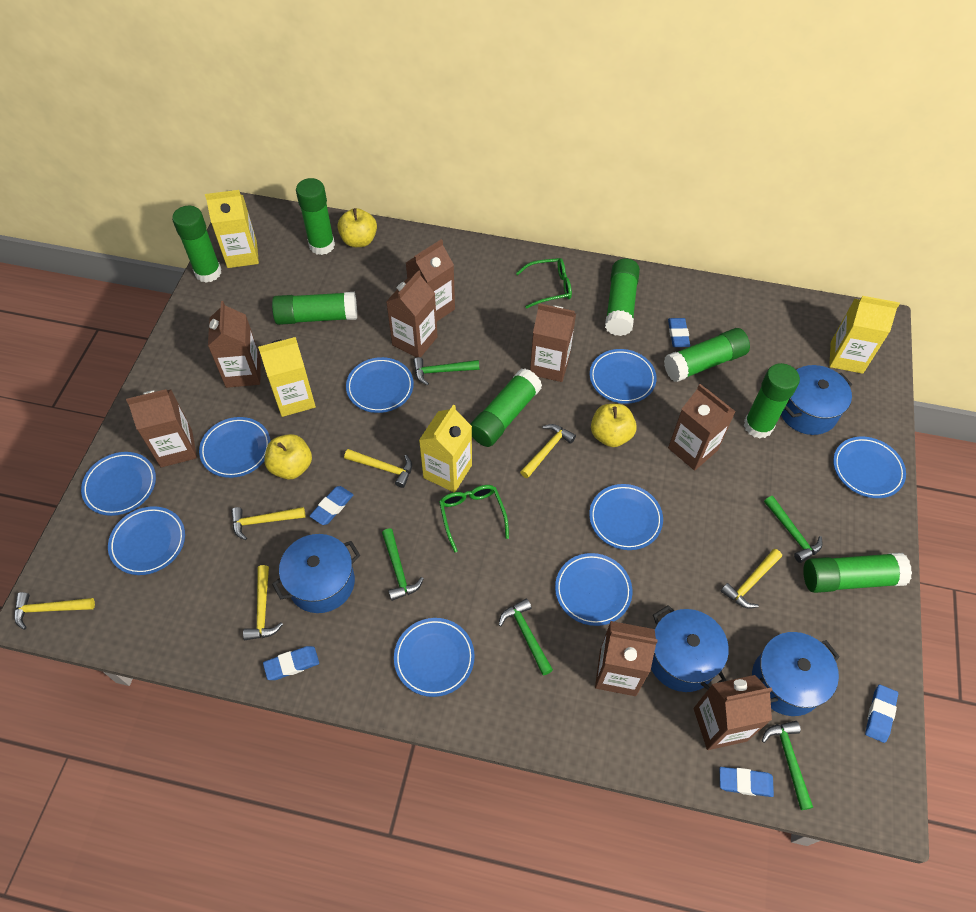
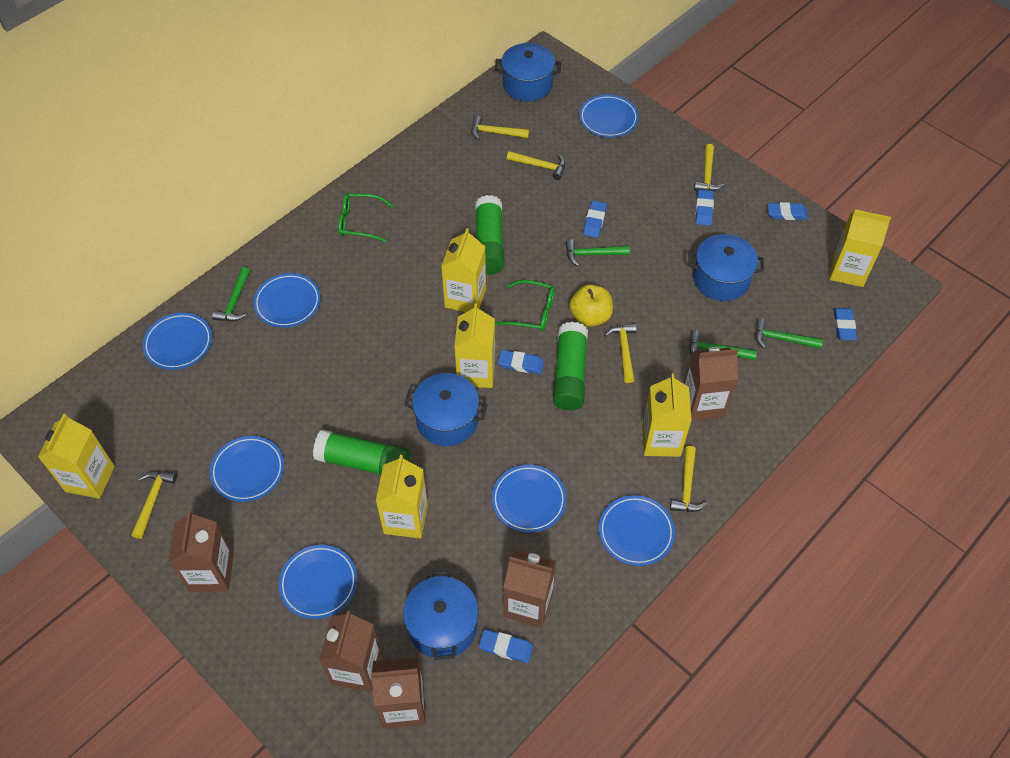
blue eraser: 5 -> 6
blue plate: 9 -> 7
brown carton: 8 -> 5
green glue stick: 8 -> 3
green hammer: 5 -> 4
yellow apple: 3 -> 1
yellow carton: 4 -> 6

